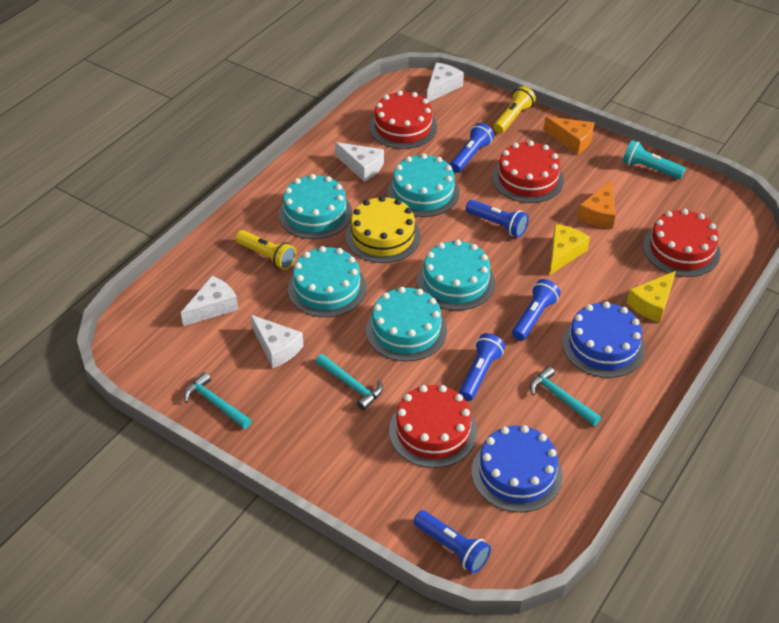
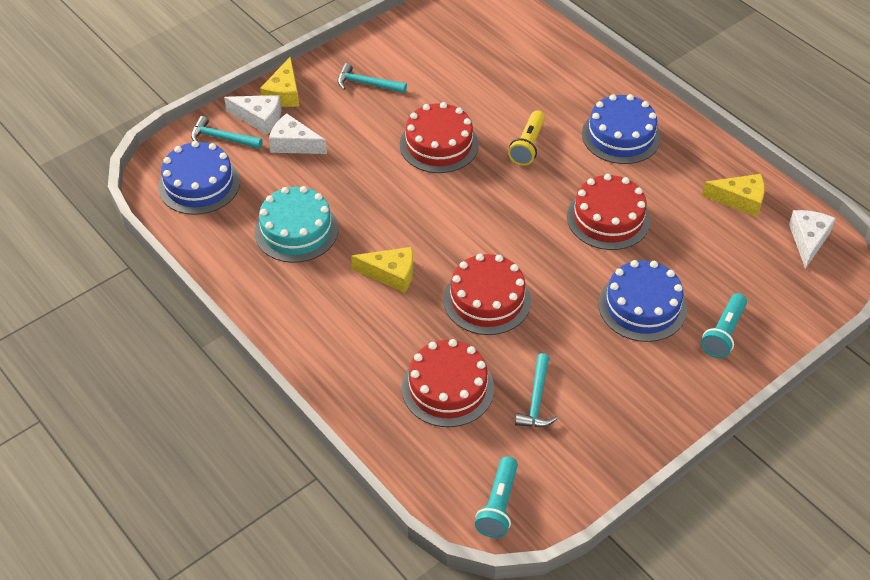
blue cake: 2 -> 3
blue flashlight: 5 -> 0
orange cheese: 2 -> 0
turquoise cake: 5 -> 1
turquoise flashlight: 1 -> 2
white cheese: 4 -> 3
yellow cake: 1 -> 0
yellow cheese: 2 -> 3
yellow flashlight: 2 -> 1

